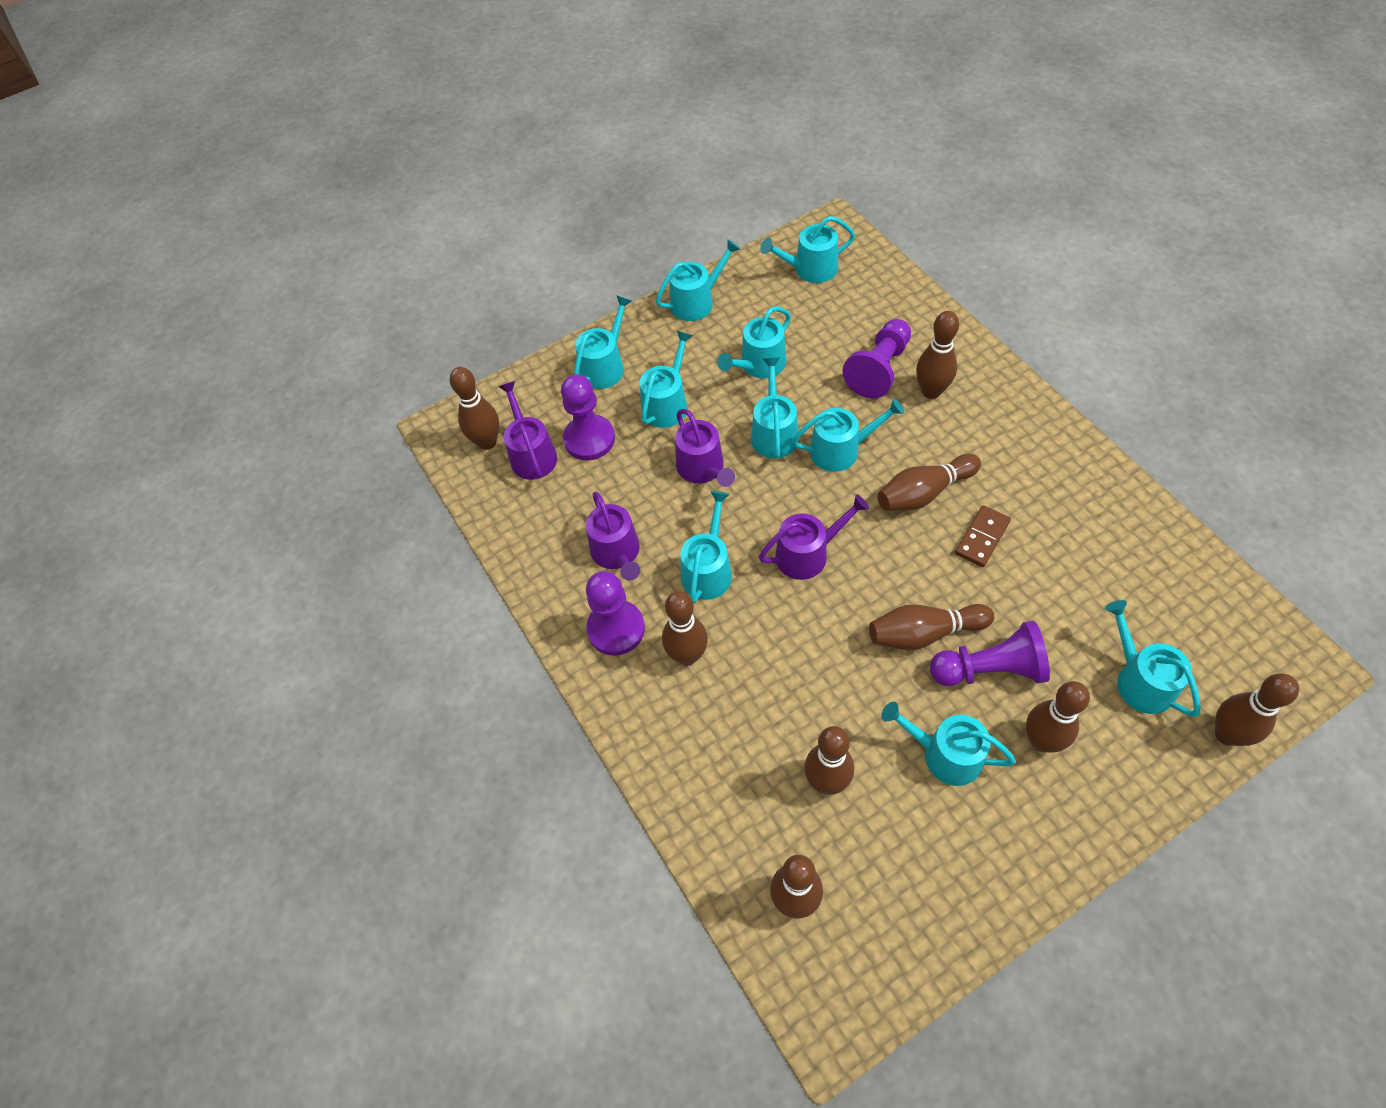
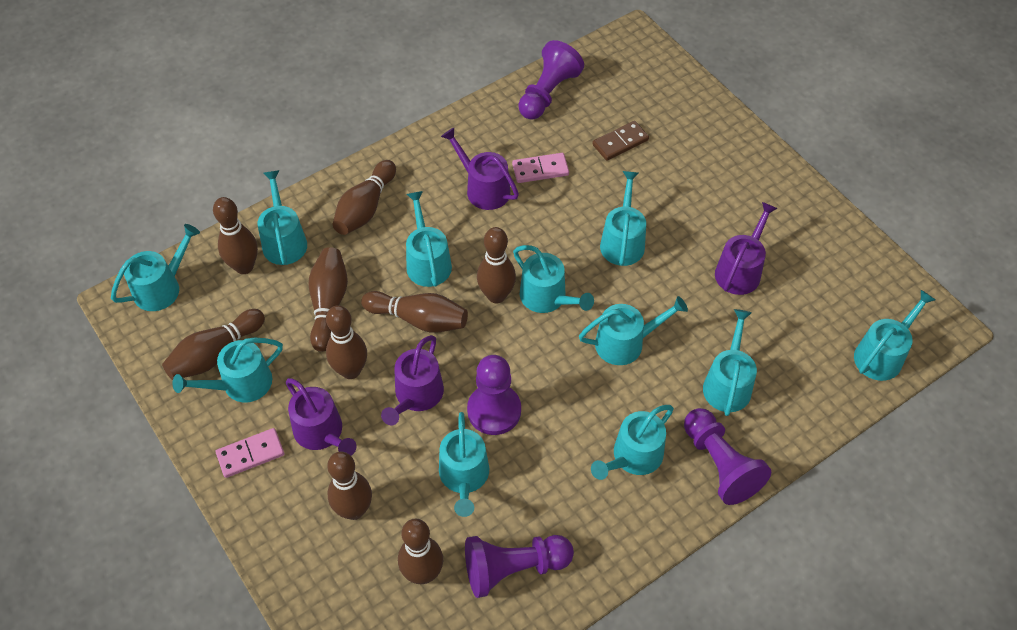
pink domino: 0 -> 2
turquoise watering can: 10 -> 11

